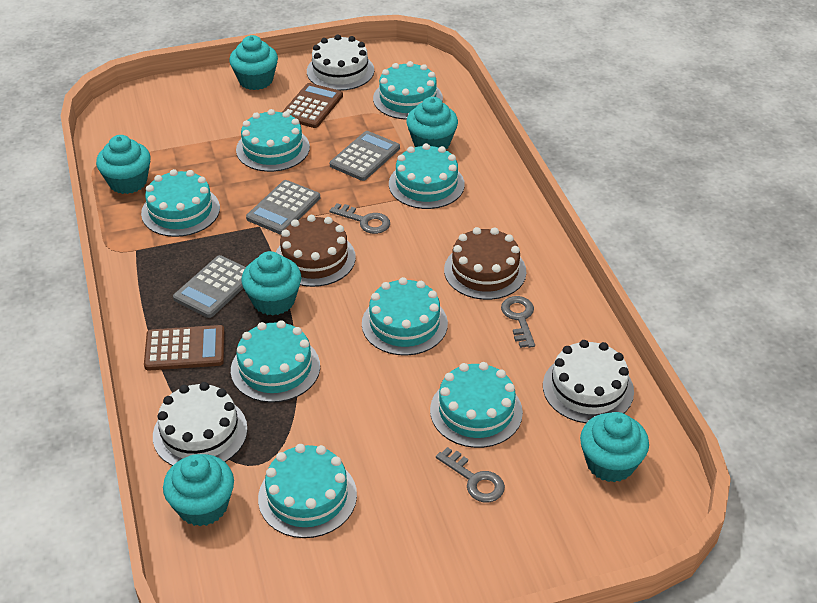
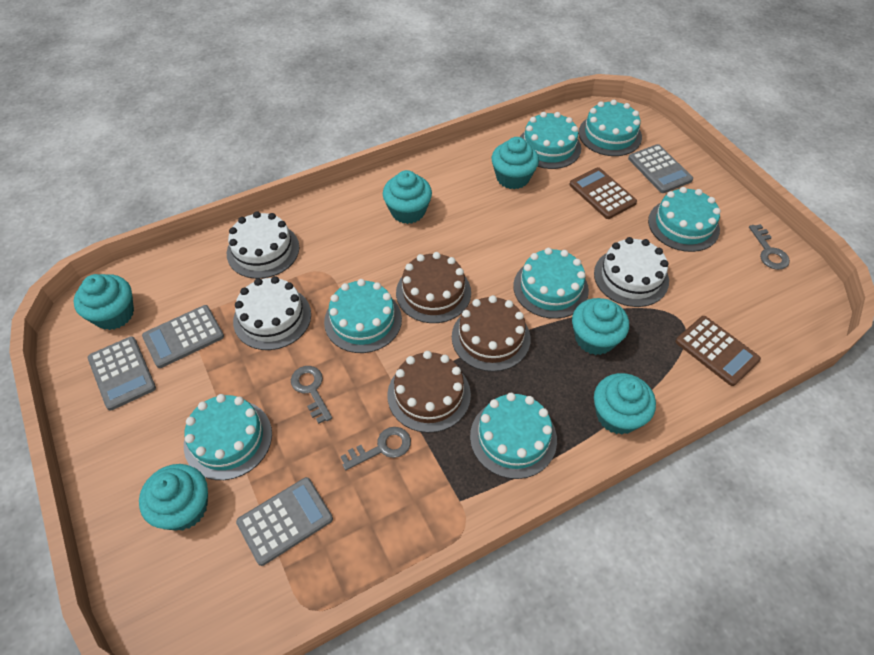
brown cake: 2 -> 3
grey calculator: 3 -> 4
turquoise cake: 8 -> 7

